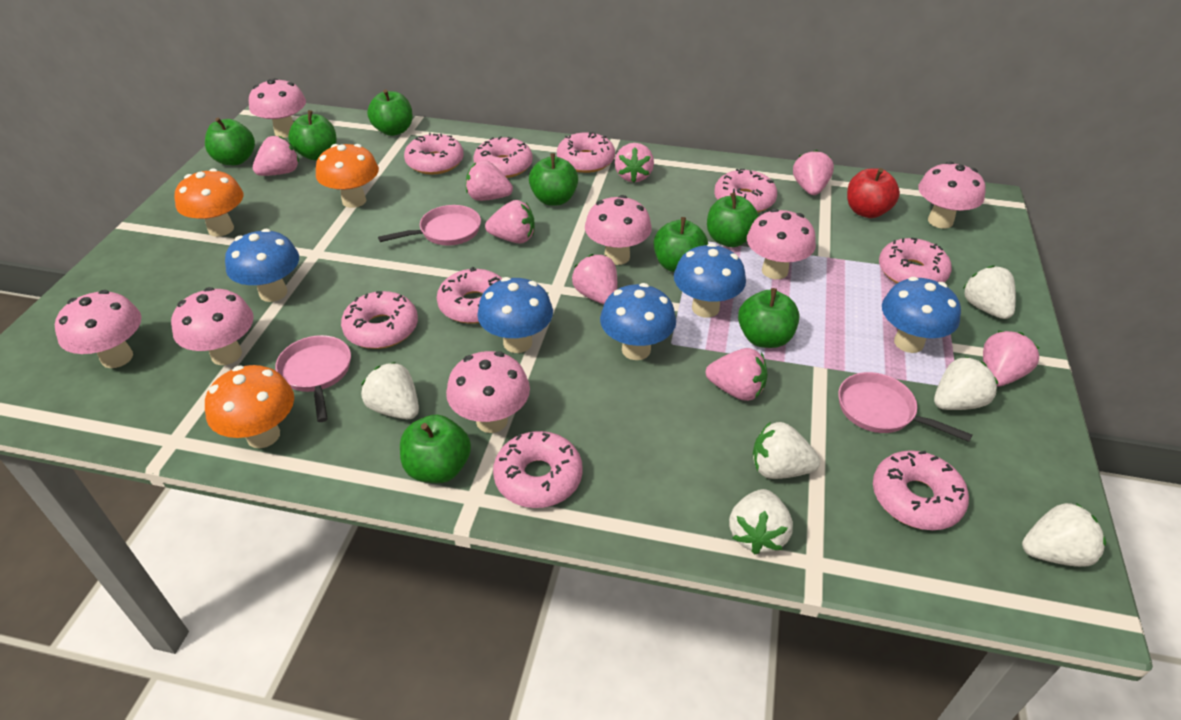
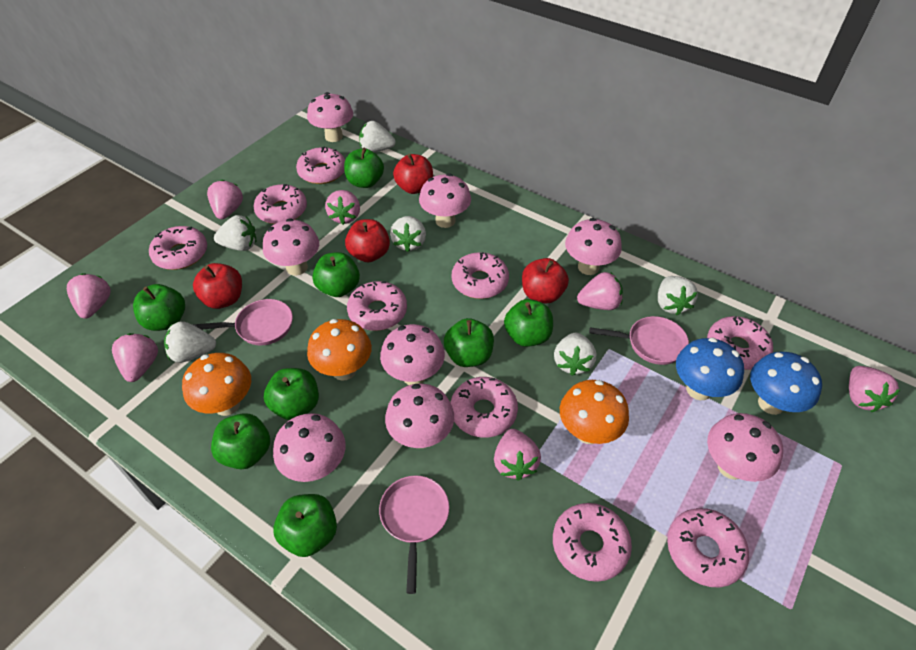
blue mushroom: 5 -> 2
pink mushroom: 7 -> 8
pink strawberry: 8 -> 7
red apple: 1 -> 4

